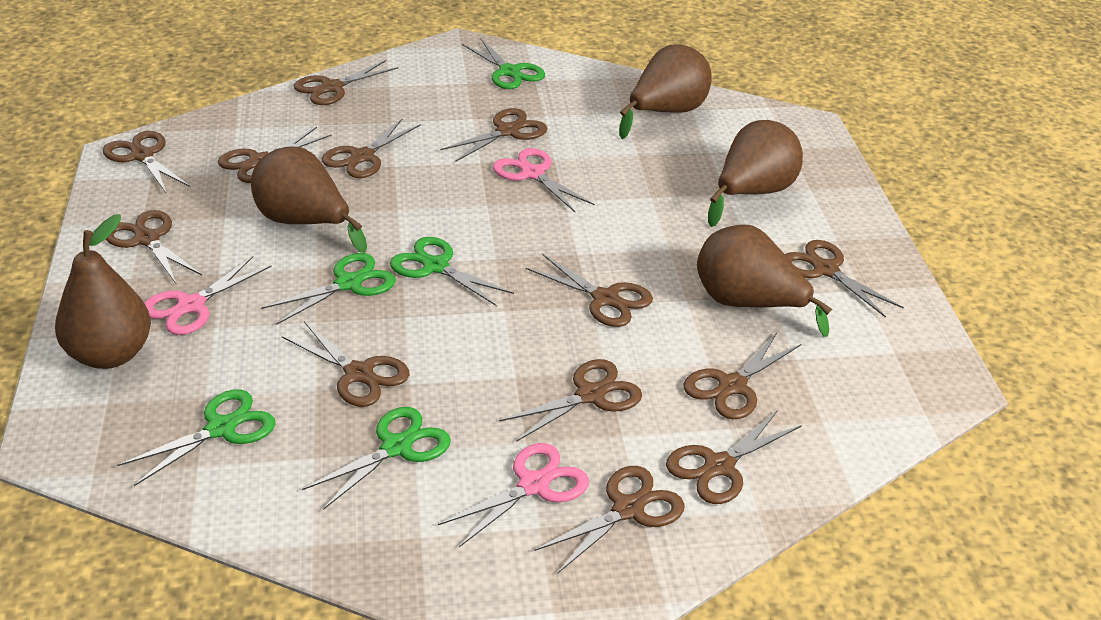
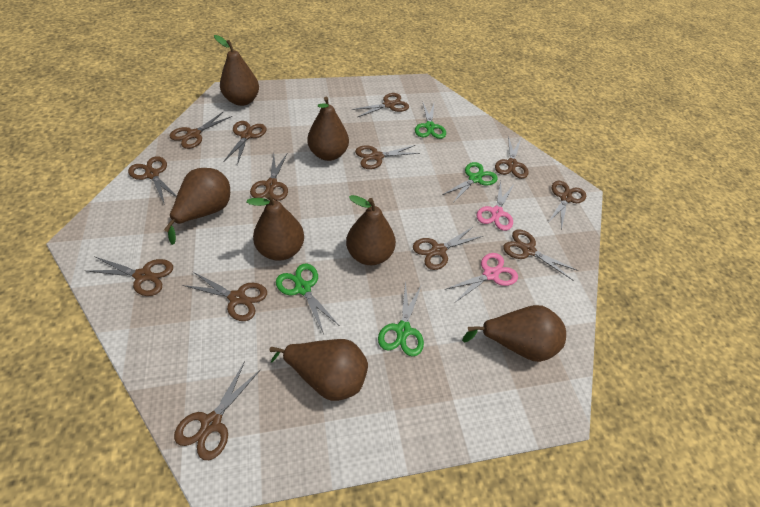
brown pear: 5 -> 7
green scissors: 5 -> 4
pink scissors: 3 -> 2

